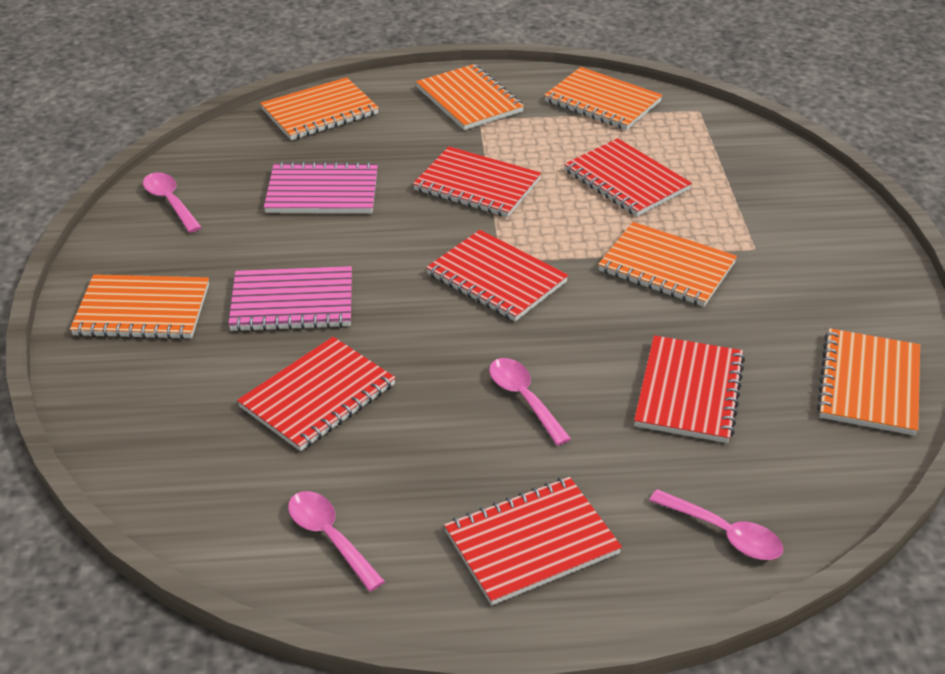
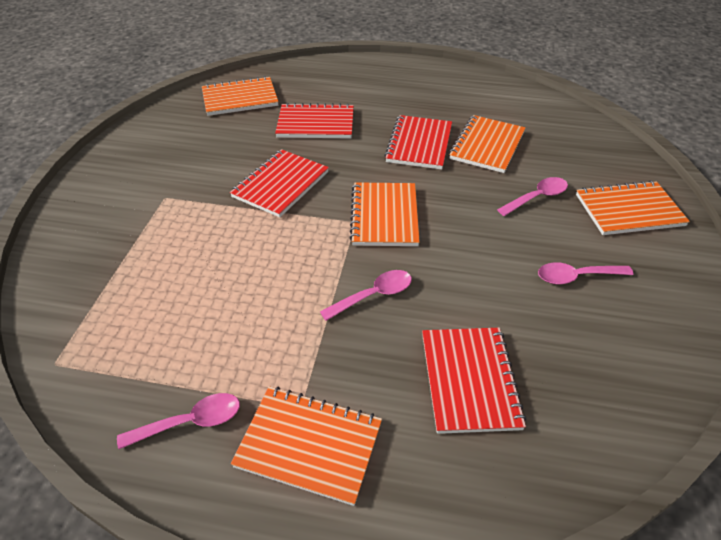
orange notebook: 6 -> 5
pink notebook: 2 -> 0
red notebook: 6 -> 4

